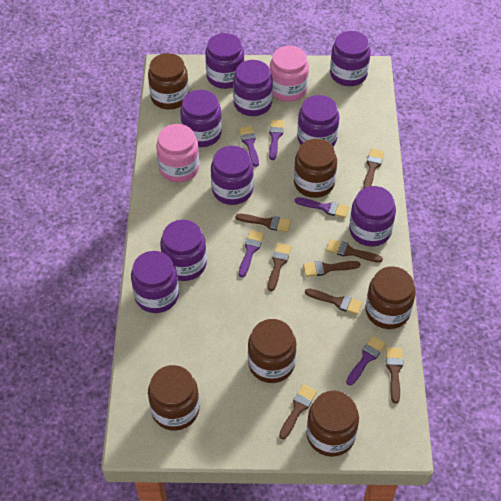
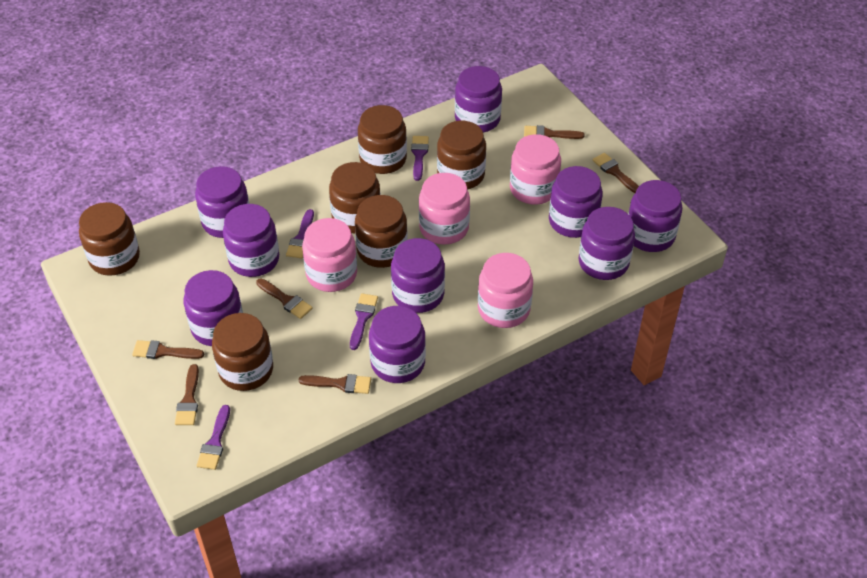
brown brush: 8 -> 6
pink jar: 2 -> 4
purple brush: 5 -> 4

